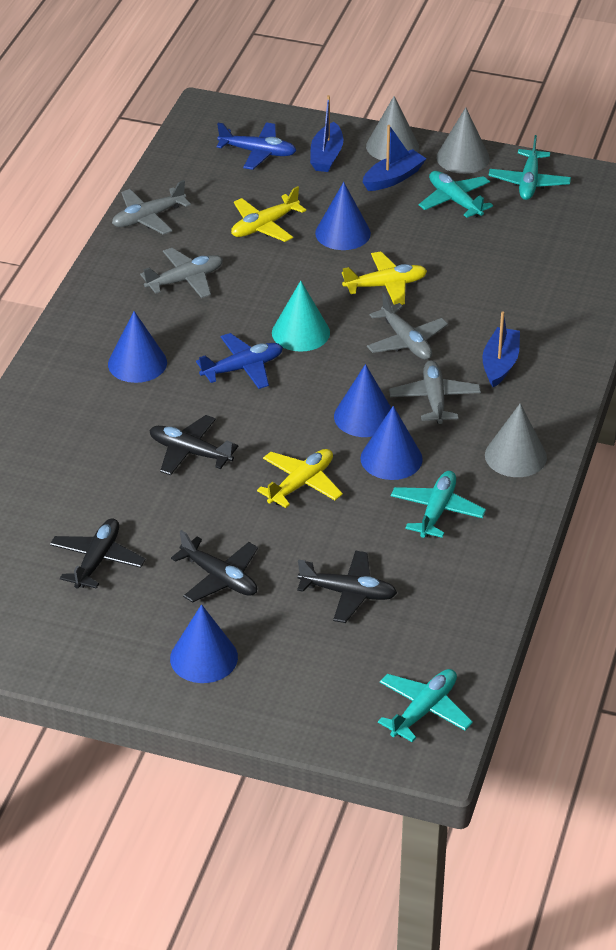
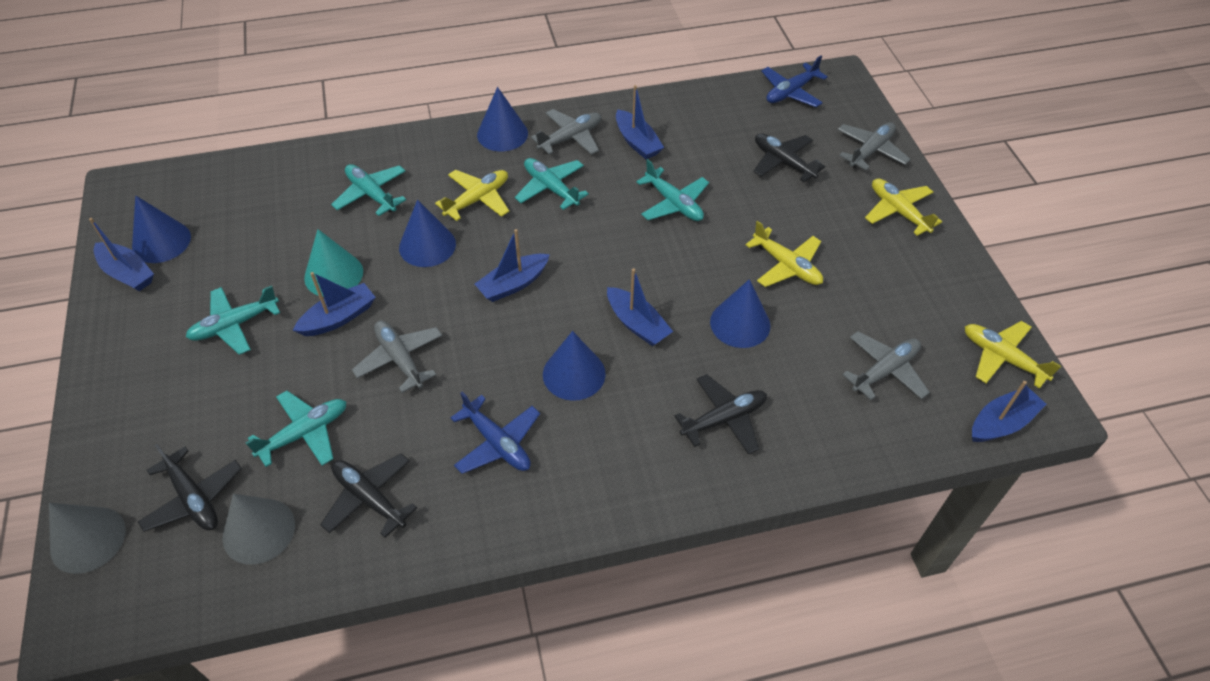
blue boat: 3 -> 6
grey cone: 3 -> 2
turquoise plane: 4 -> 5
yellow plane: 3 -> 4

